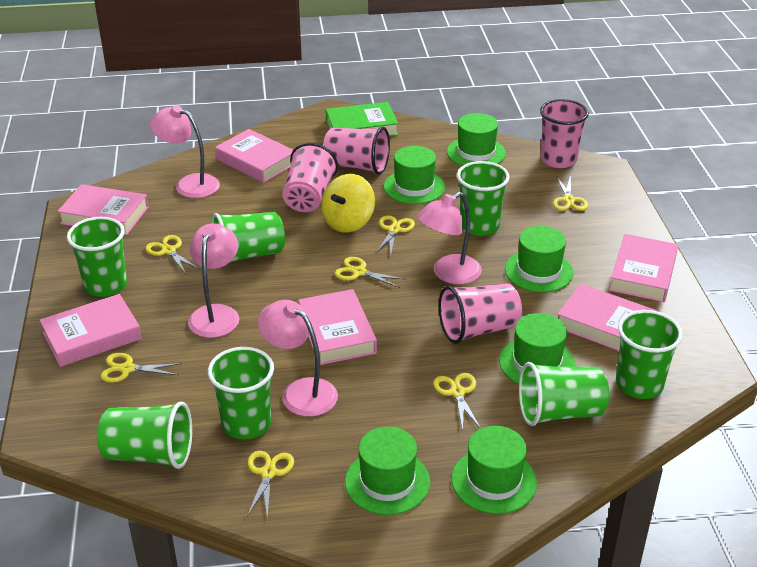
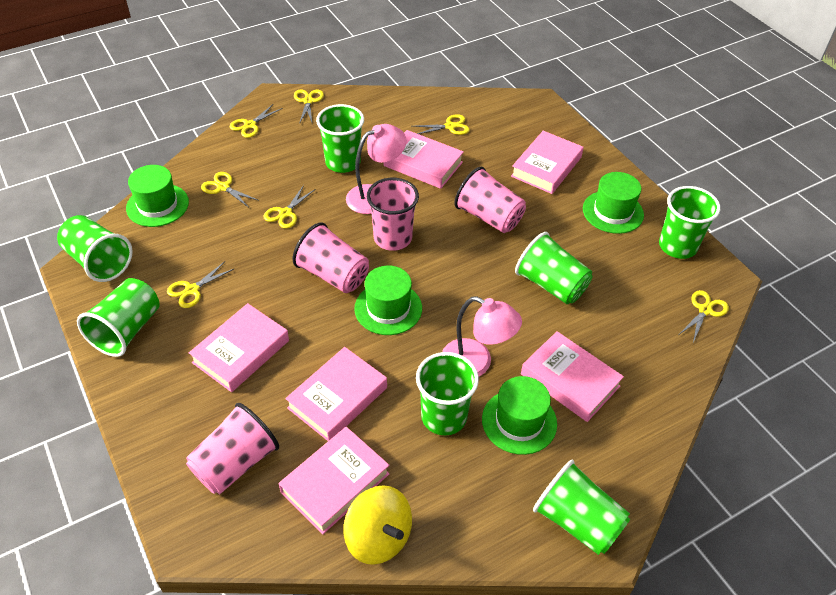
green book: 1 -> 0
green hat: 6 -> 4
pink lamp: 4 -> 2

